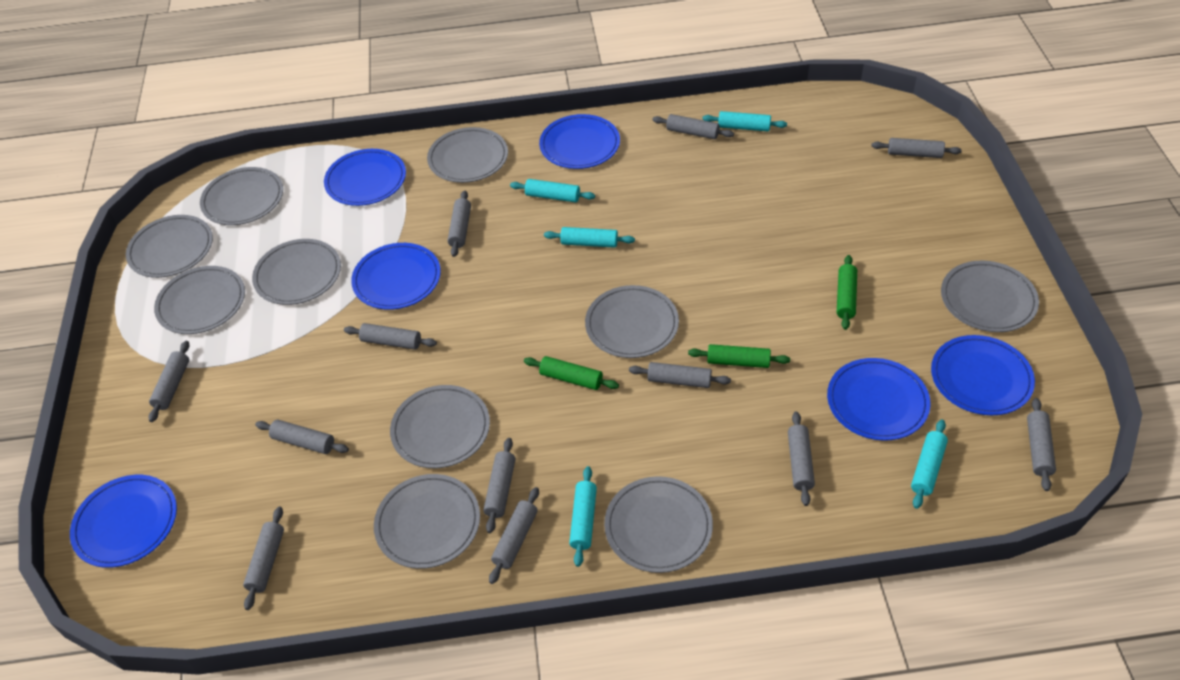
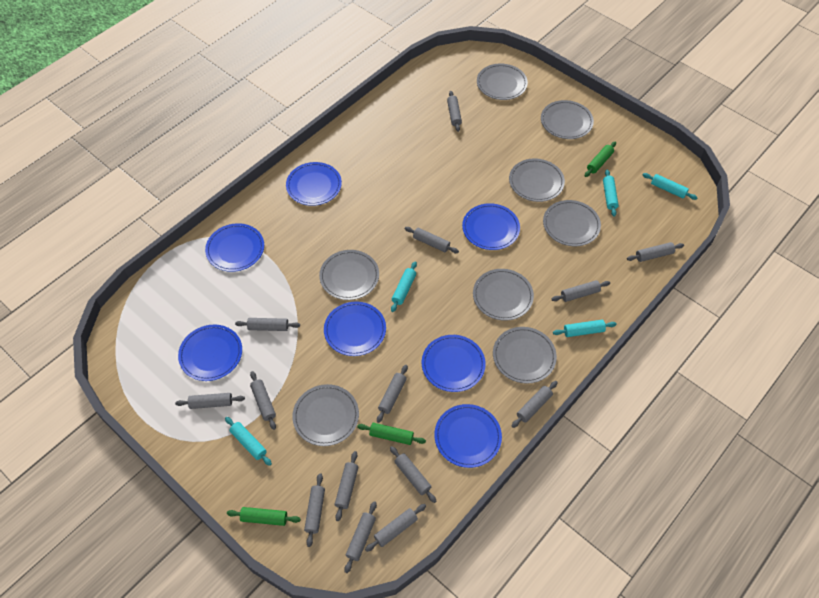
blue plate: 6 -> 7
grey plate: 10 -> 8
grey rolling pin: 12 -> 14

